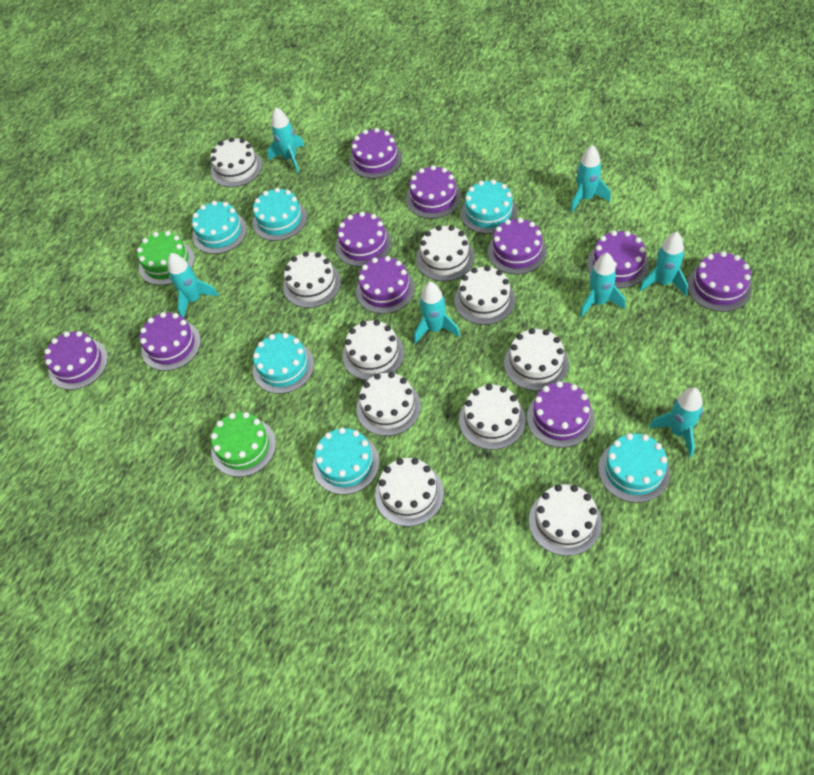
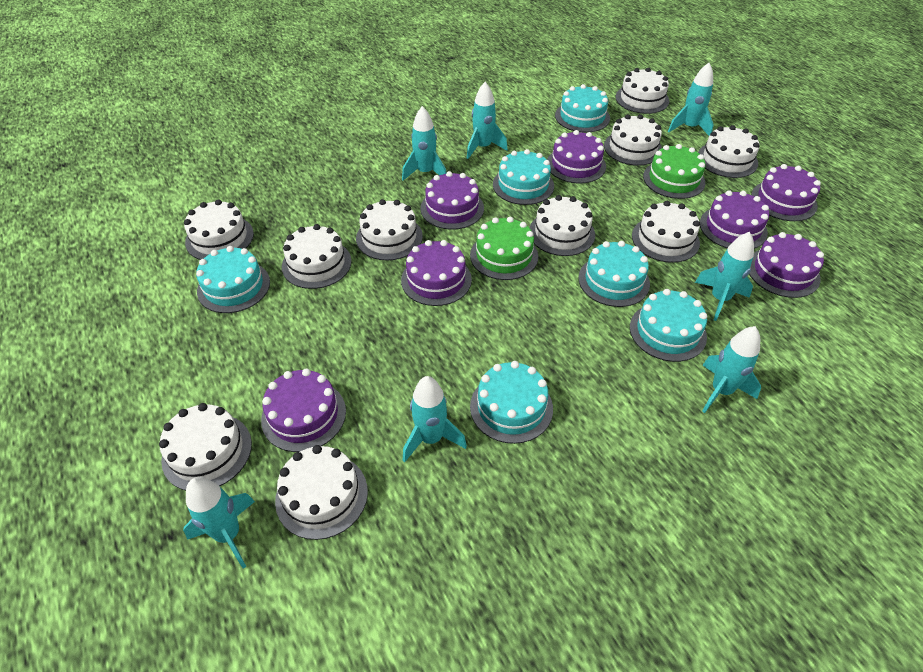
purple cake: 10 -> 7

